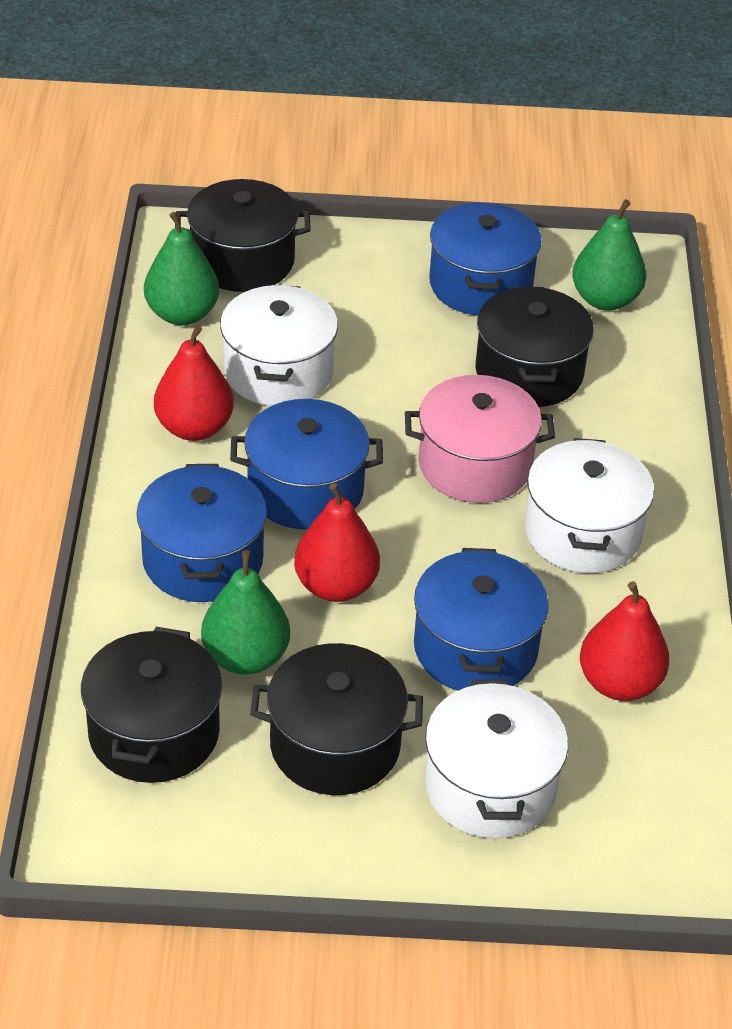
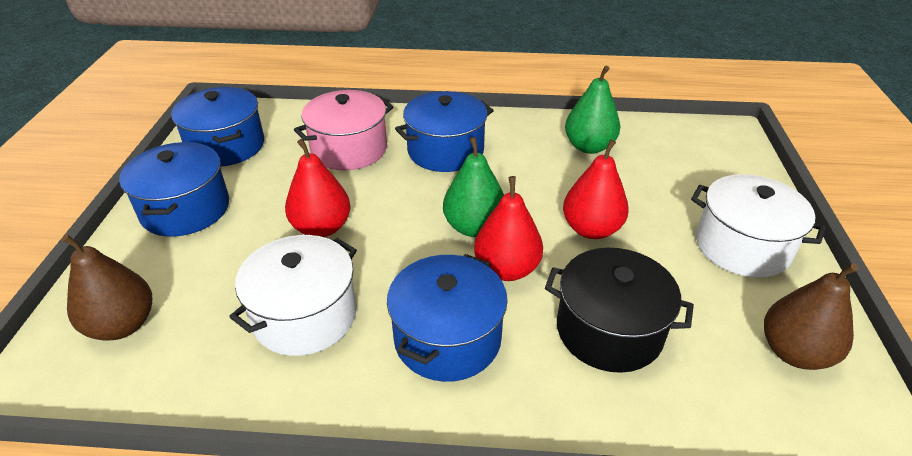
black pot: 4 -> 1
brown pear: 0 -> 2
green pear: 3 -> 2
white pot: 3 -> 2

